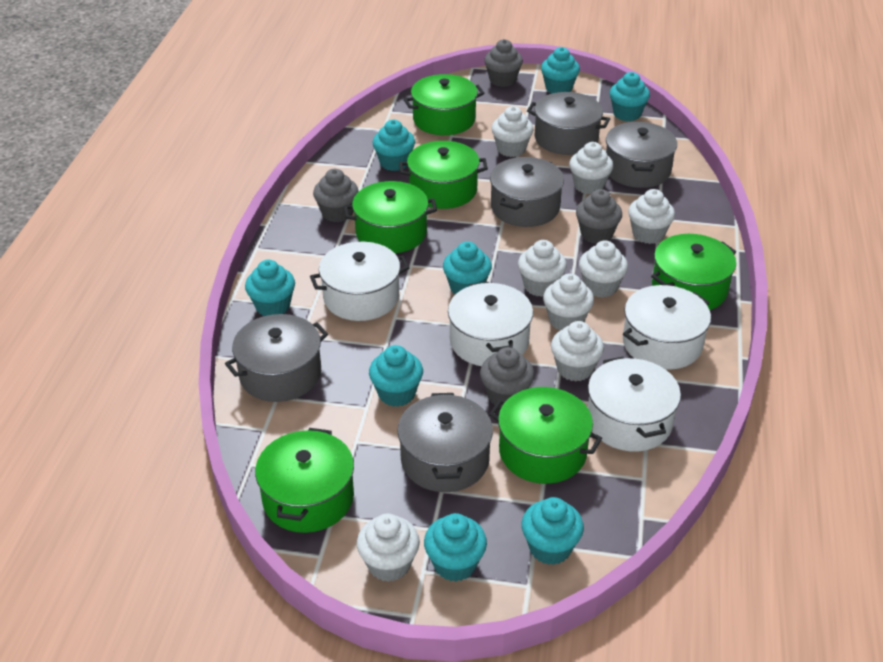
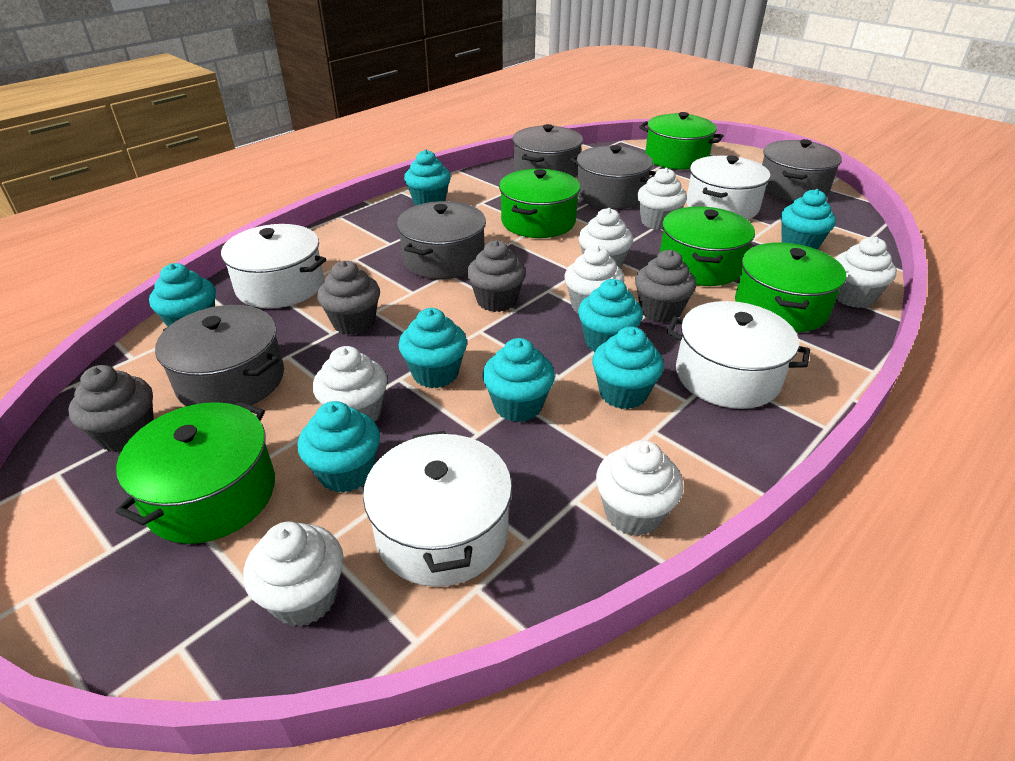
green pot: 6 -> 5
white cupcake: 8 -> 7

